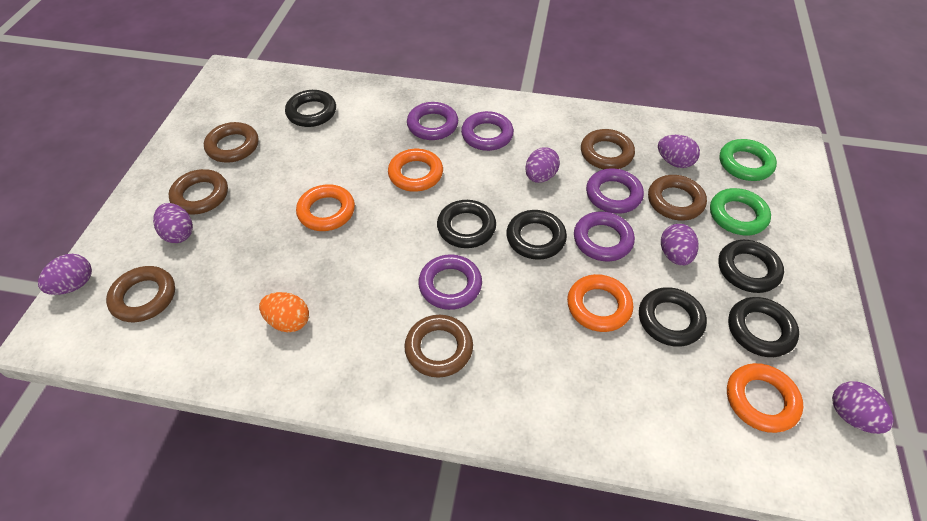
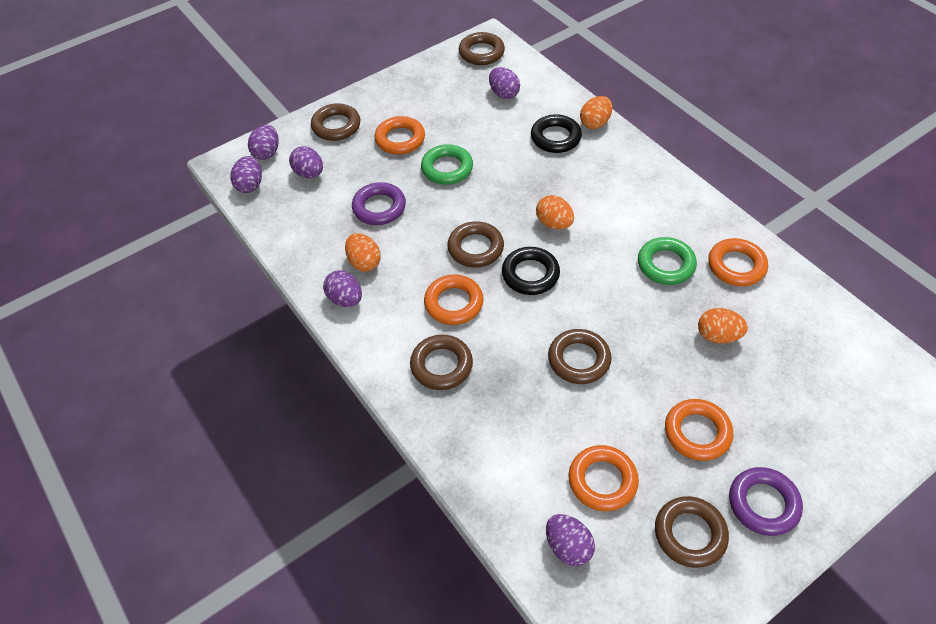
black ring: 6 -> 2
orange egg: 1 -> 4
orange ring: 4 -> 5
purple ring: 5 -> 2

